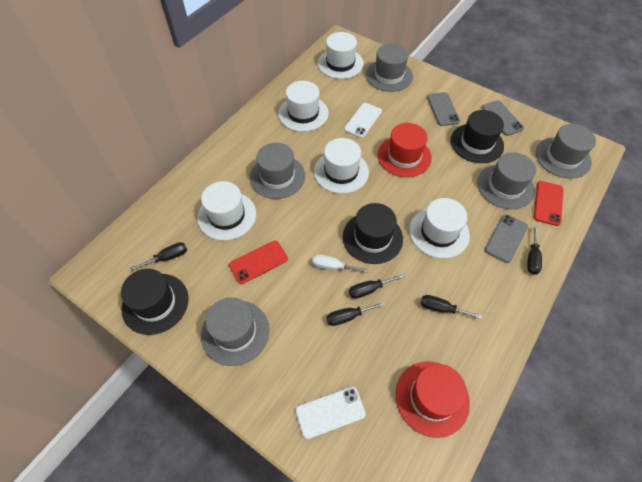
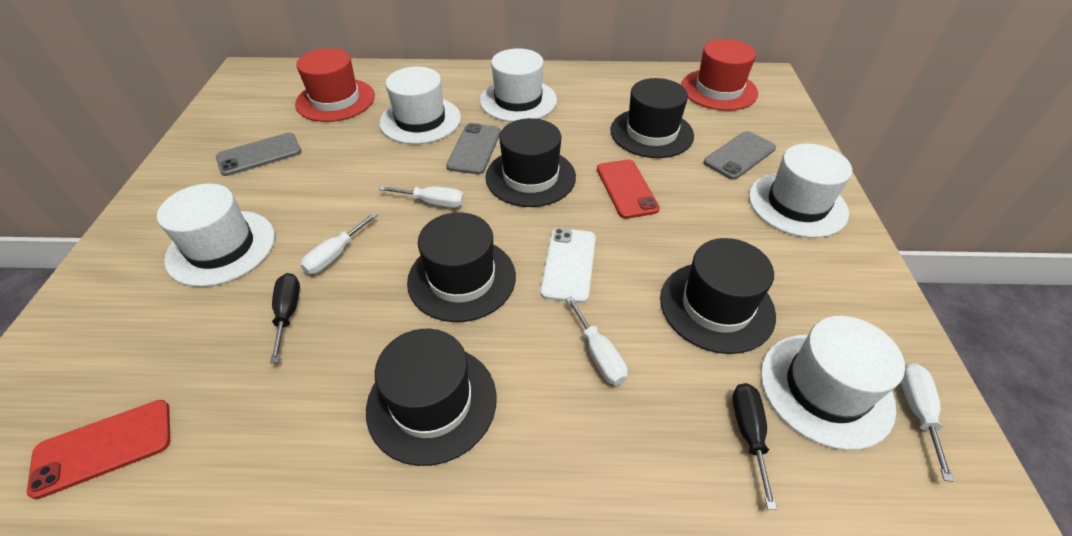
black hat: 3 -> 5
black screwdriver: 5 -> 2
grey hat: 5 -> 0
white phone: 2 -> 1
white screwdriver: 1 -> 4

